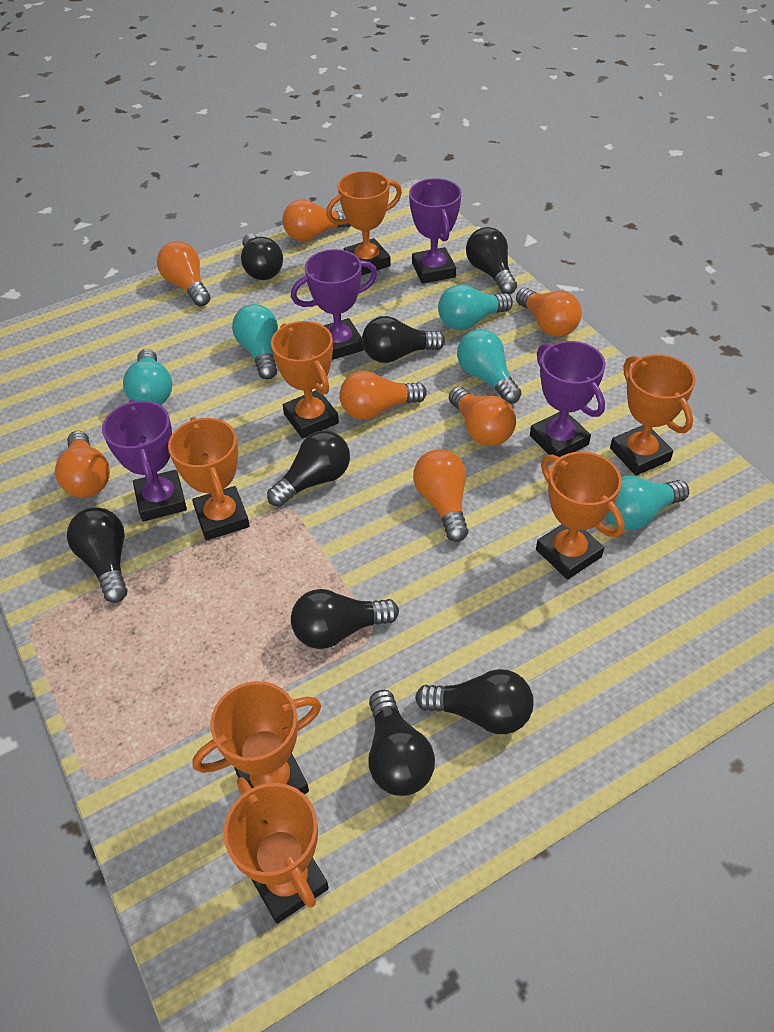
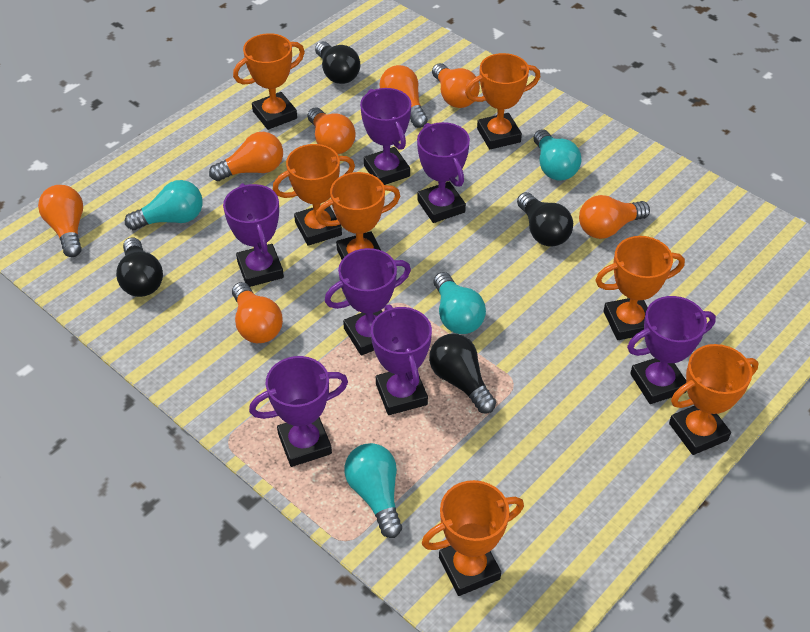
black light bulb: 8 -> 4
purple trophy: 4 -> 7
turquoise light bulb: 5 -> 4

